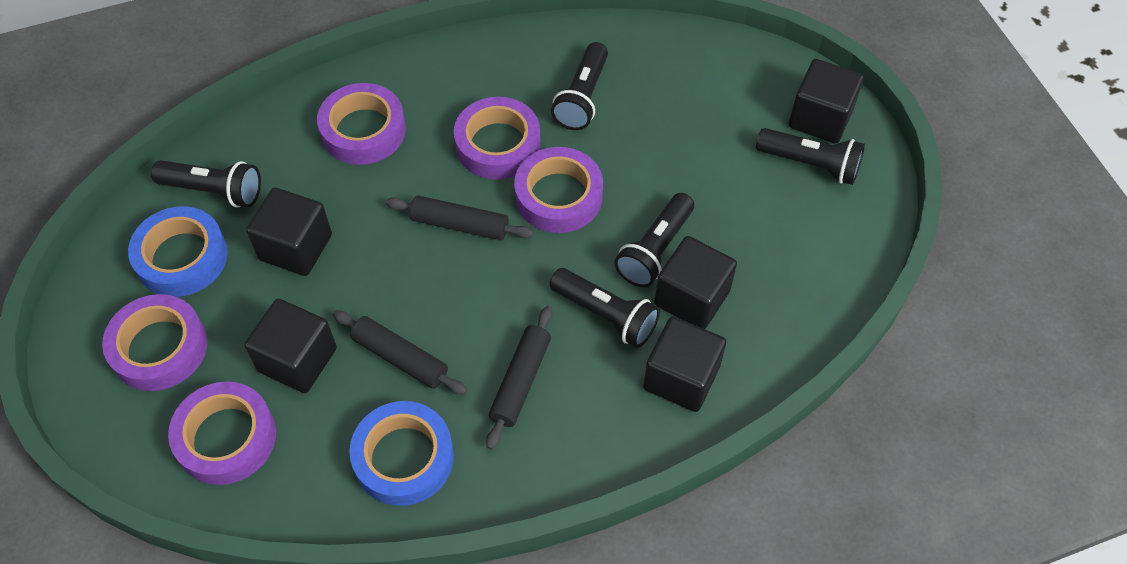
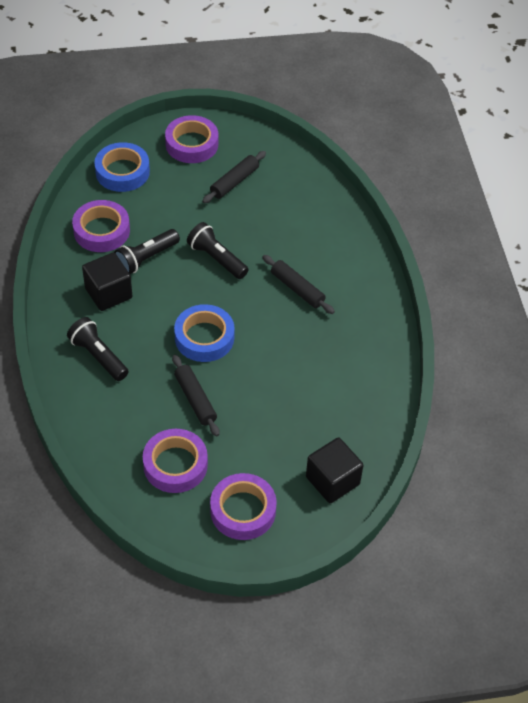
black cube: 5 -> 2
black flashlight: 5 -> 3
purple tape: 5 -> 4

